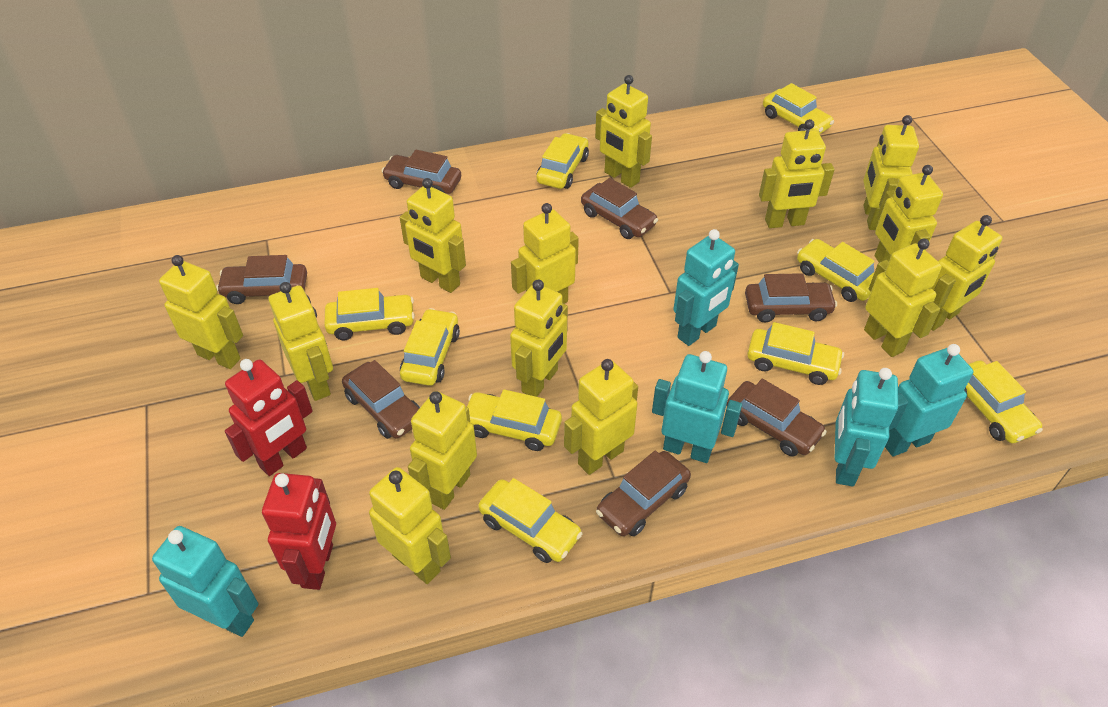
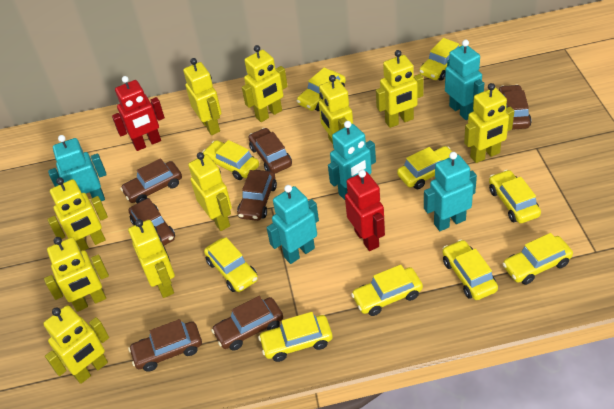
yellow car: 9 -> 10
yellow robot: 14 -> 10

